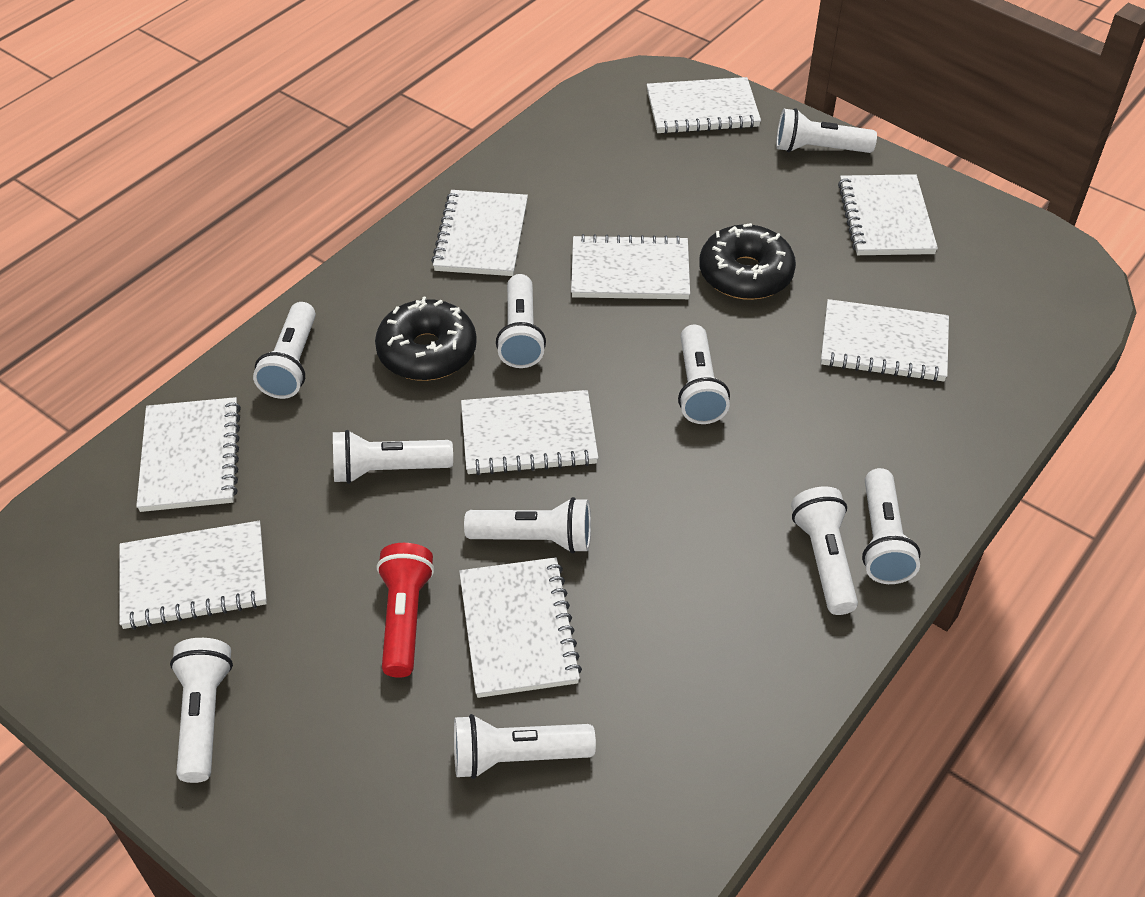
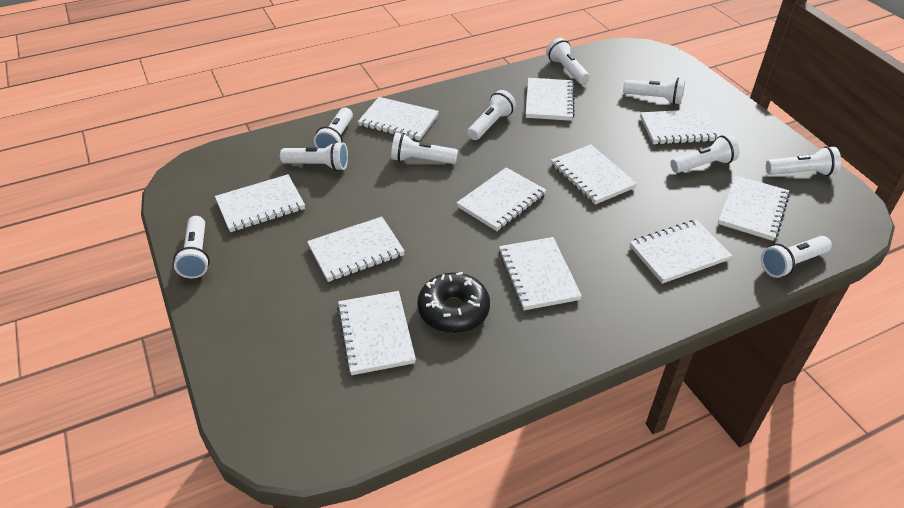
black donut: 2 -> 1
red flashlight: 1 -> 0
white notebook: 9 -> 11

